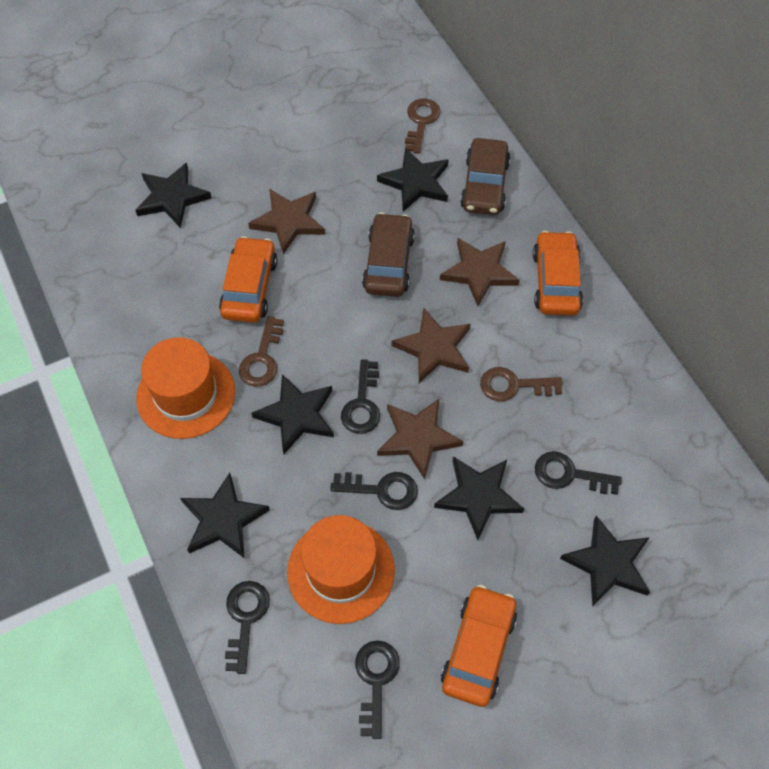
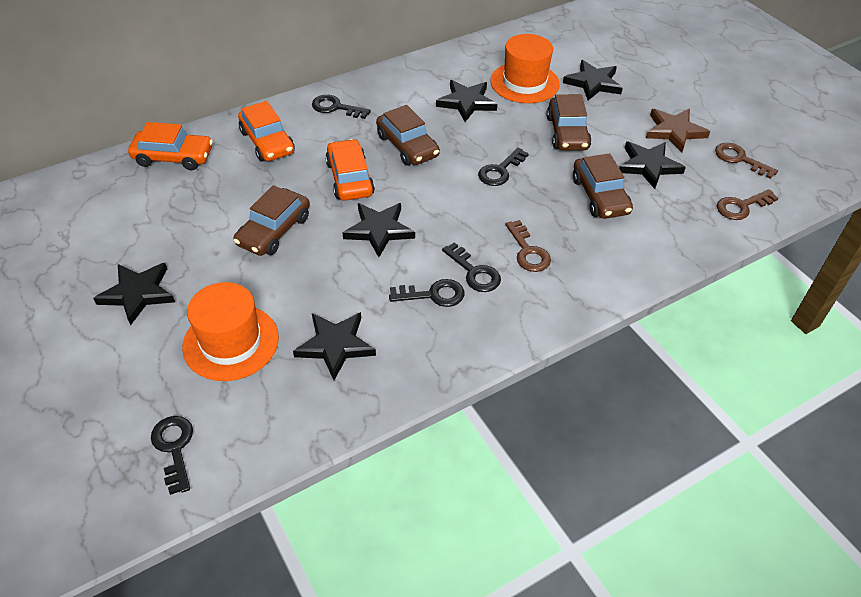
brown car: 2 -> 4
brown star: 4 -> 1

